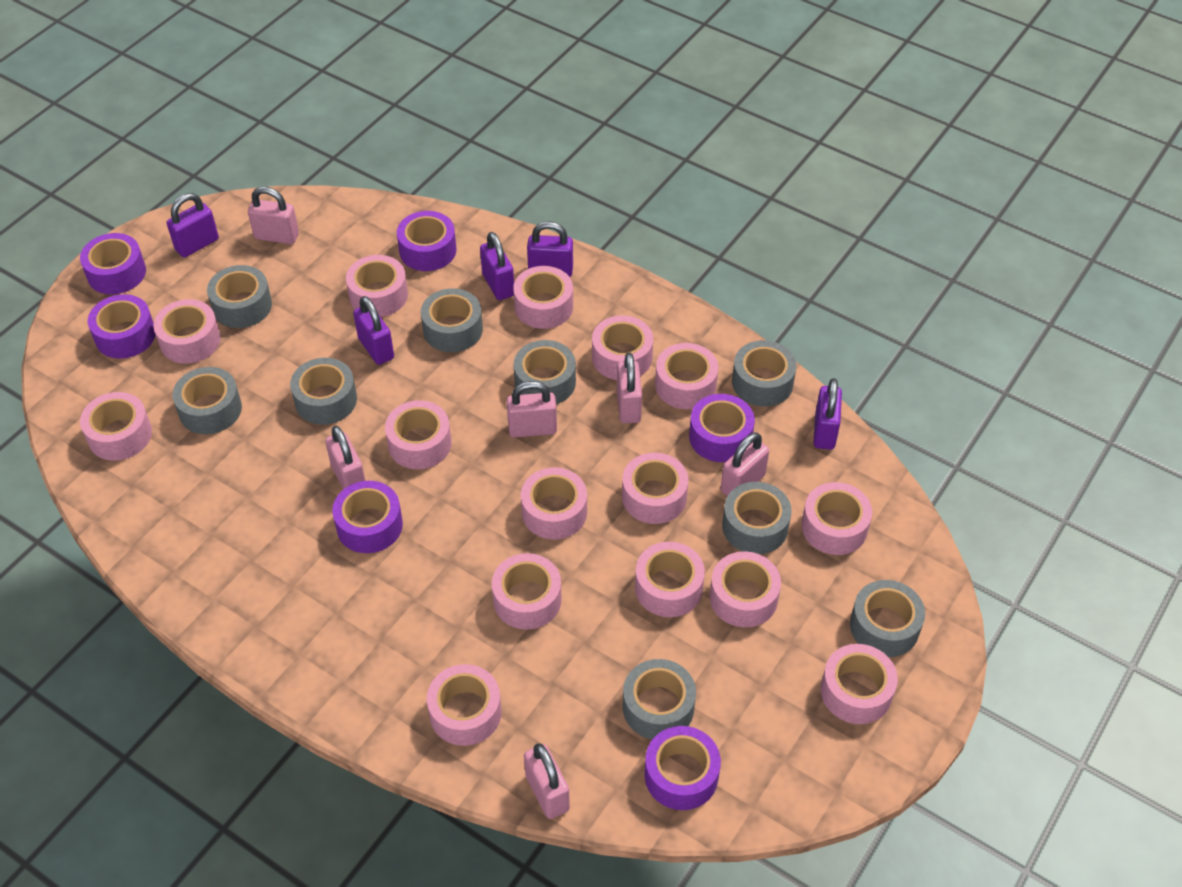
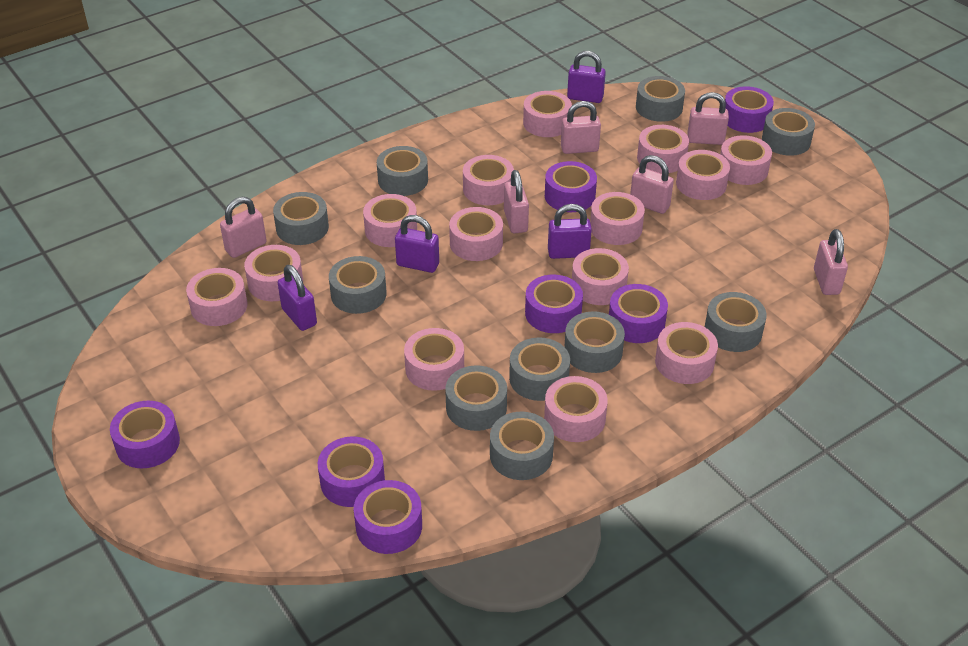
grey tape: 9 -> 10
pink tape: 15 -> 14
purple padlock: 5 -> 4
purple tape: 6 -> 7

